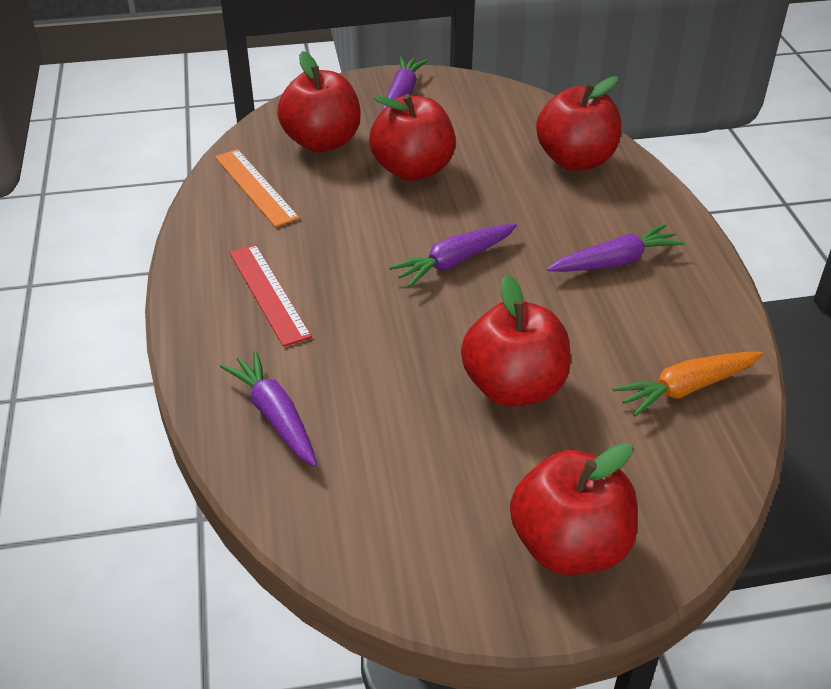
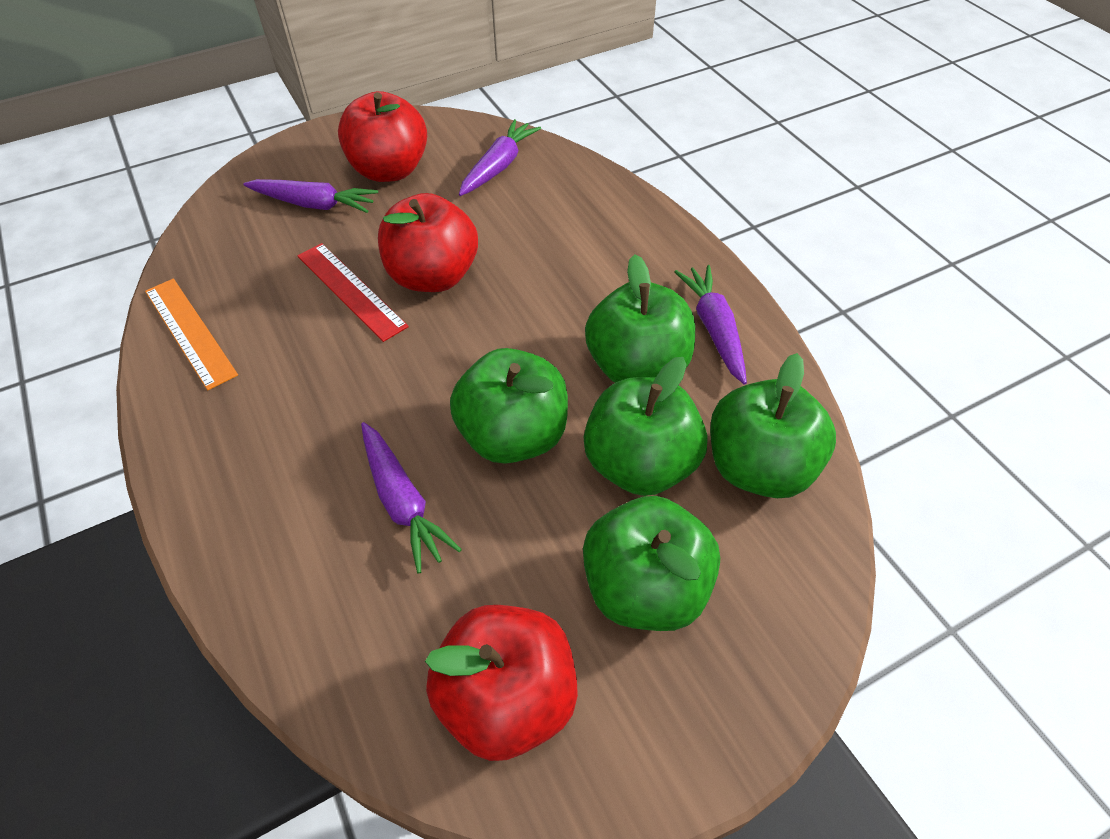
green apple: 0 -> 5
orange carrot: 1 -> 0
red apple: 5 -> 3

